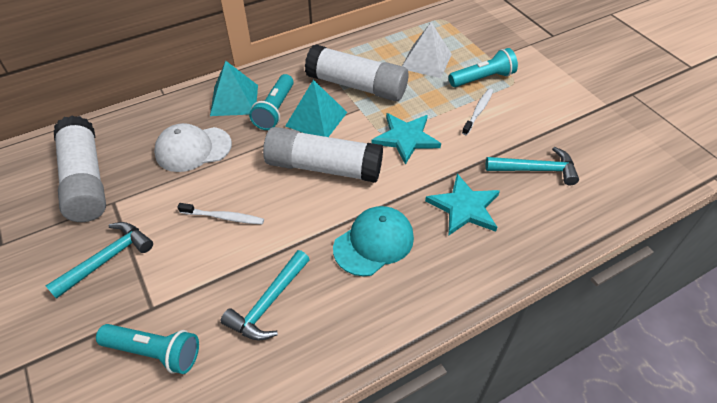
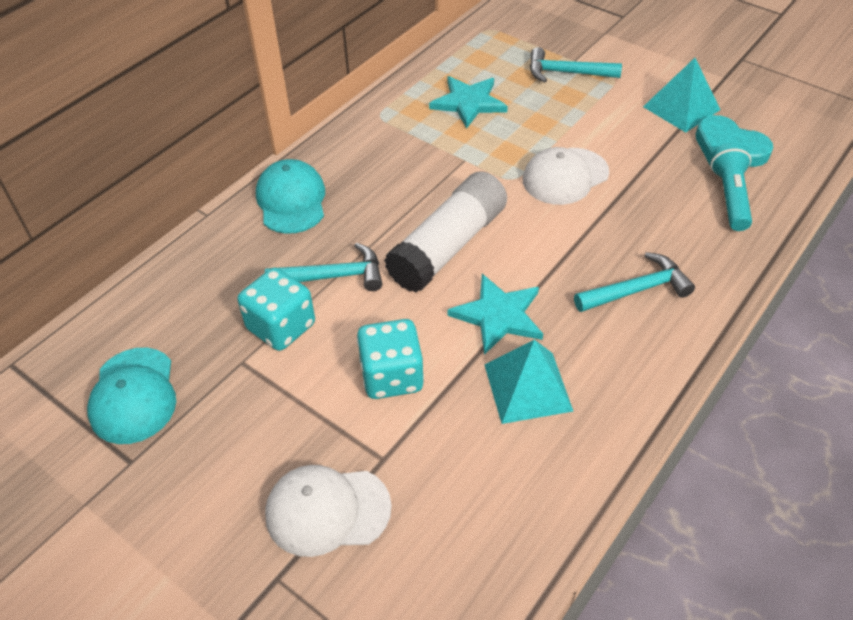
turquoise cap: 1 -> 2
turquoise dice: 0 -> 2
turquoise flashlight: 3 -> 1
turquoise heart: 0 -> 1
white cap: 1 -> 2
white glue stick: 3 -> 1
white pyramid: 1 -> 0
white toothbrush: 2 -> 0

